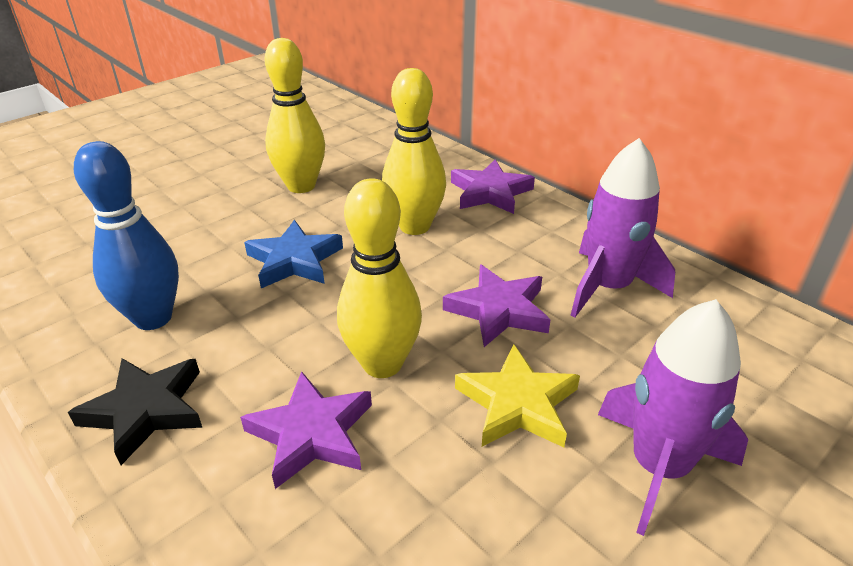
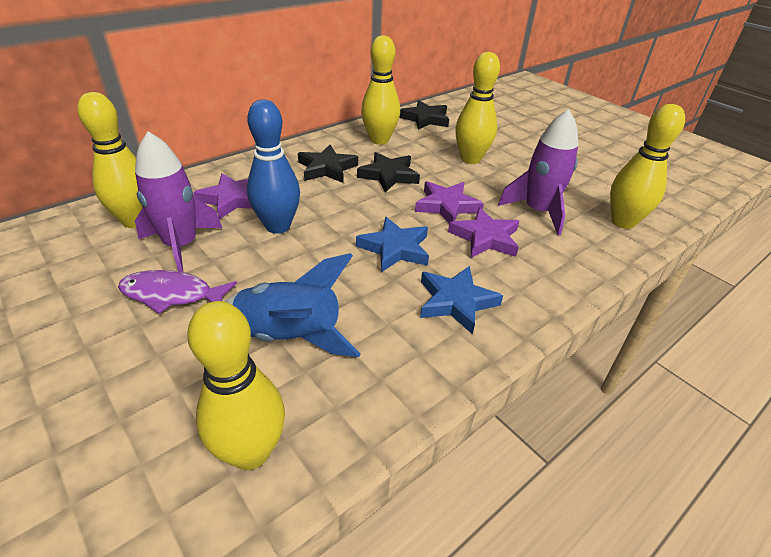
black star: 1 -> 3
blue rocket: 0 -> 1
blue star: 1 -> 2
purple fish: 0 -> 1
yellow bowling pin: 3 -> 5
yellow star: 1 -> 0

